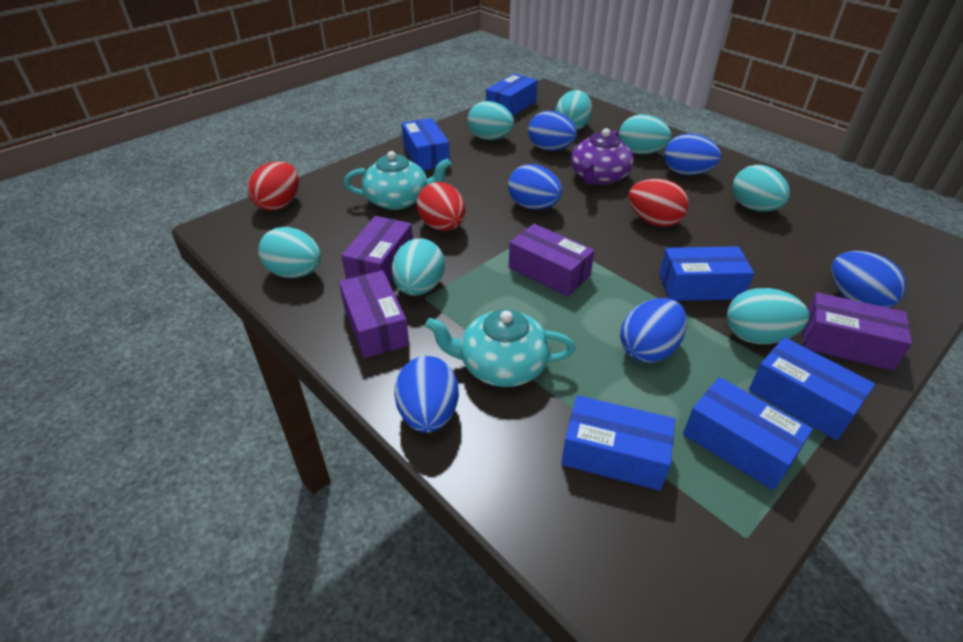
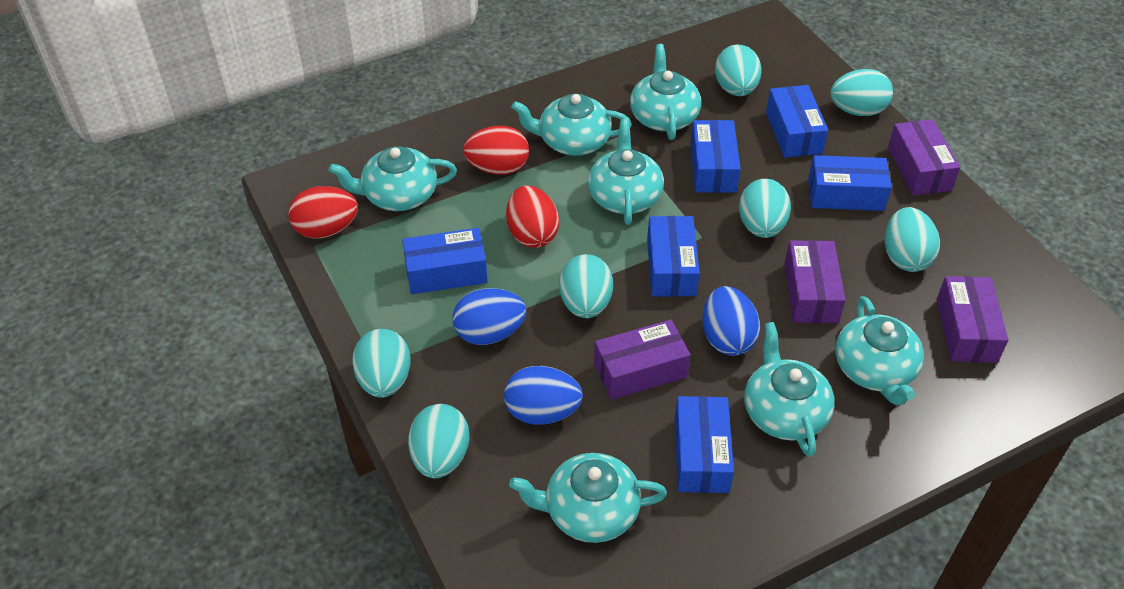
blue egg: 6 -> 3
purple teapot: 1 -> 0
turquoise teapot: 2 -> 7

